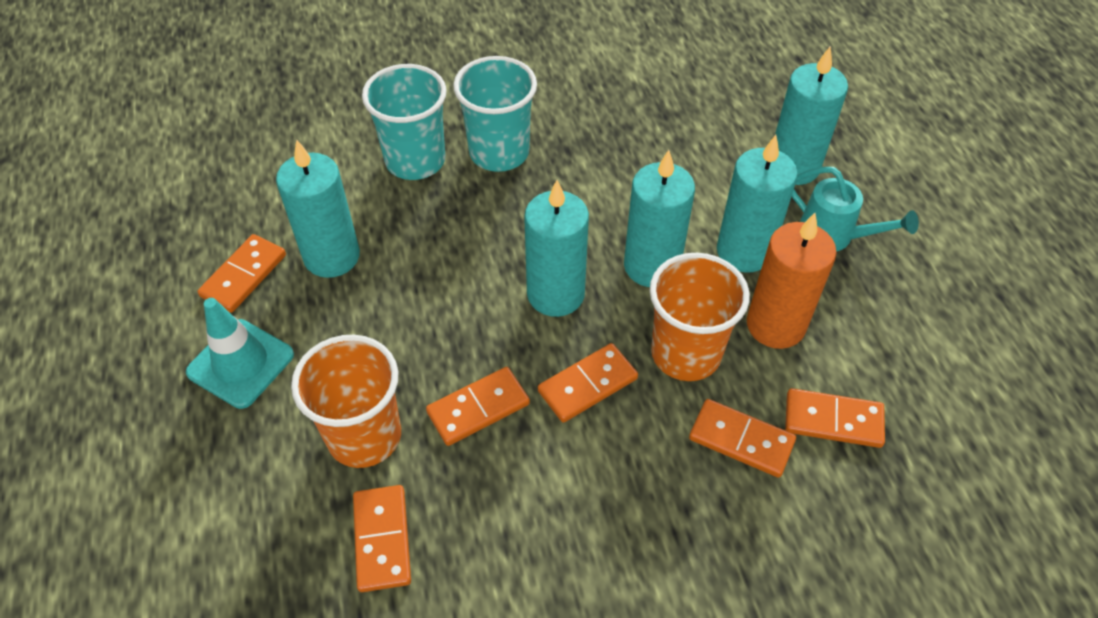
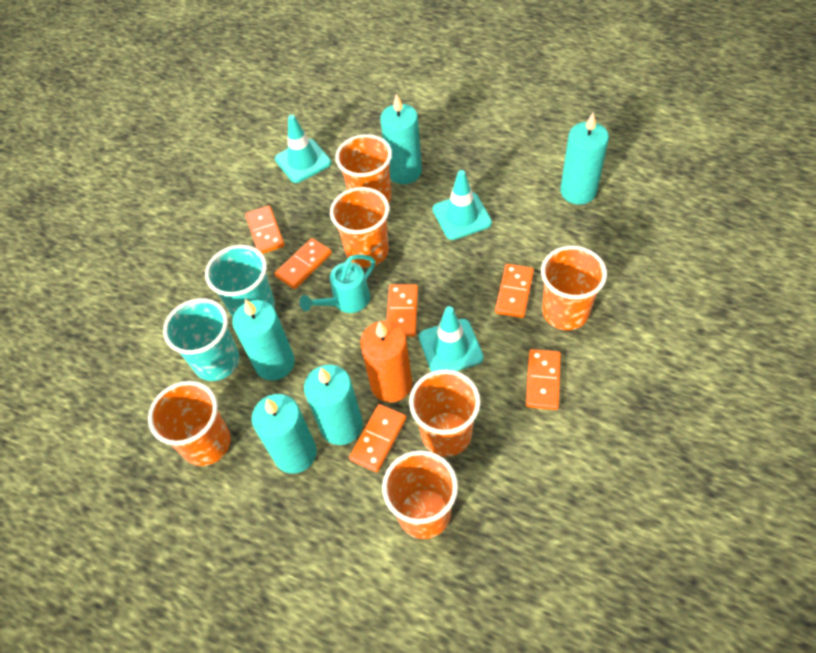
orange cup: 2 -> 6
turquoise traffic cone: 1 -> 3

